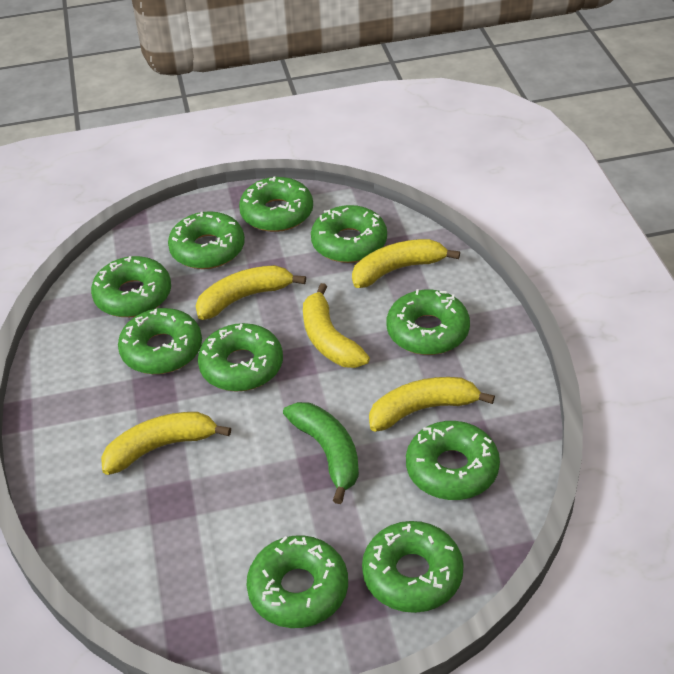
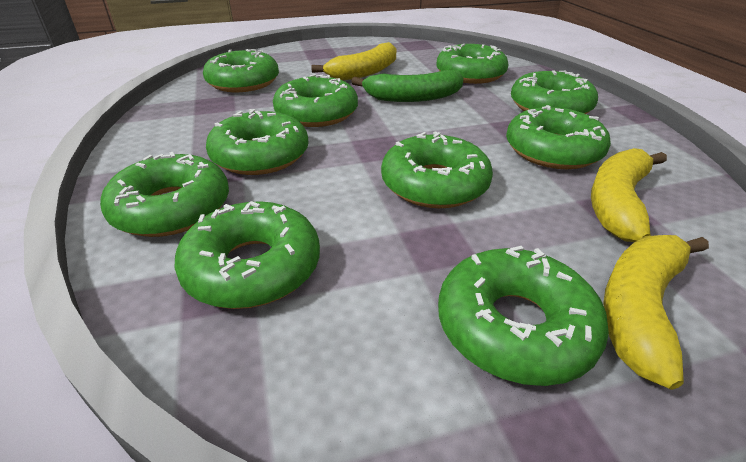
yellow banana: 5 -> 3

